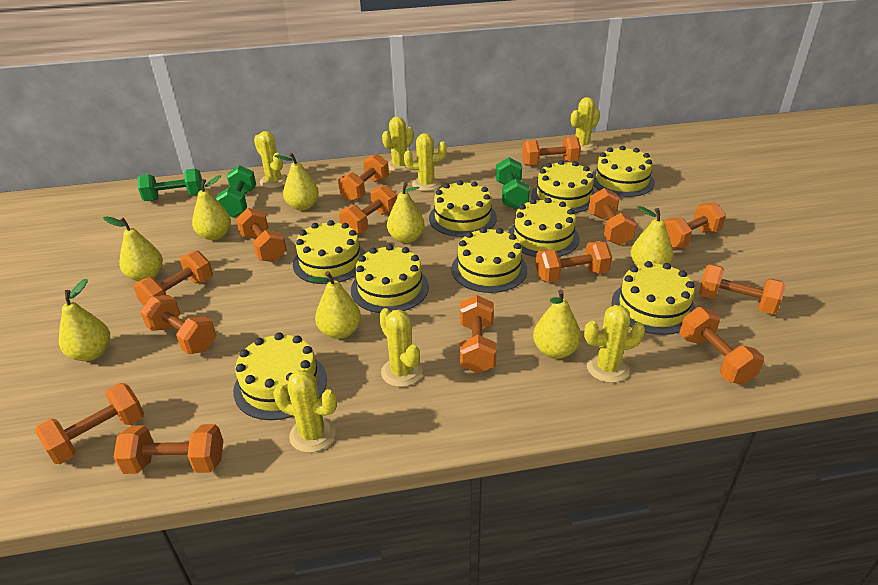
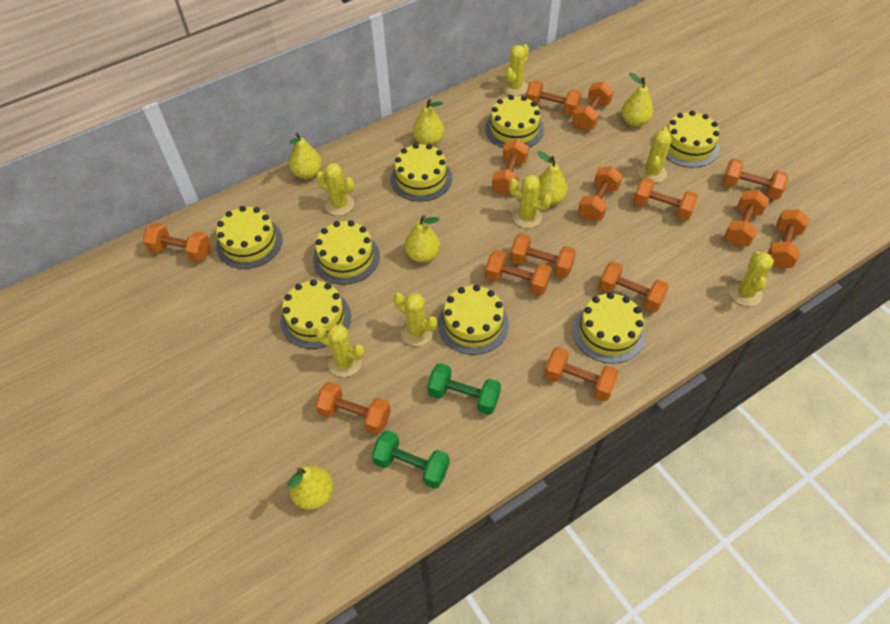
green dumbbell: 3 -> 2
yellow cake: 9 -> 8
yellow pear: 8 -> 6

